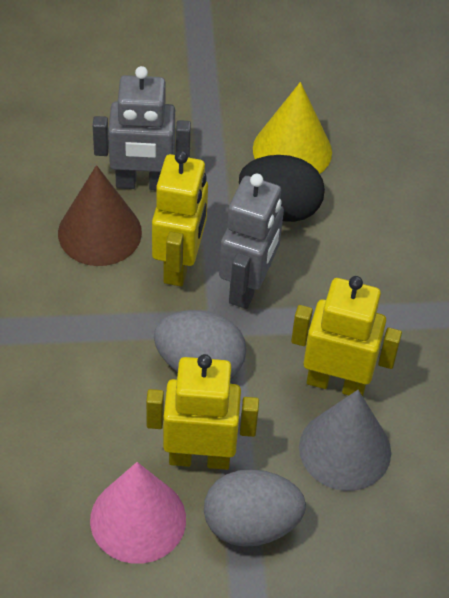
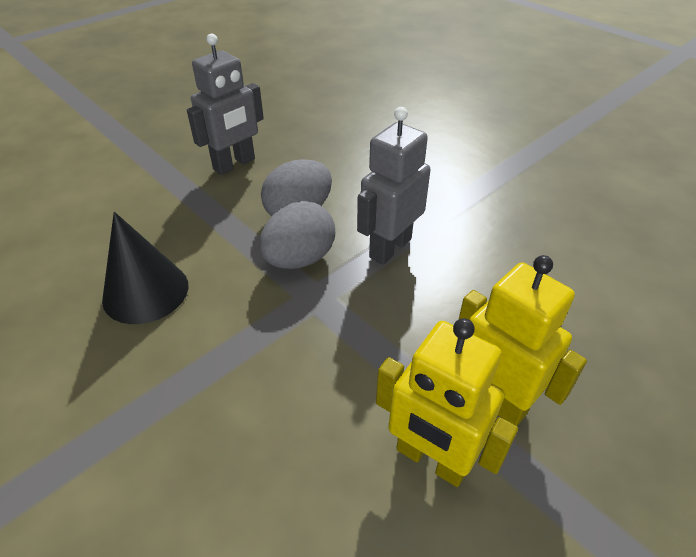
black cone: 0 -> 1
black egg: 1 -> 0
brown cone: 1 -> 0
grey cone: 1 -> 0
pink cone: 1 -> 0
yellow cone: 1 -> 0
yellow robot: 3 -> 2

